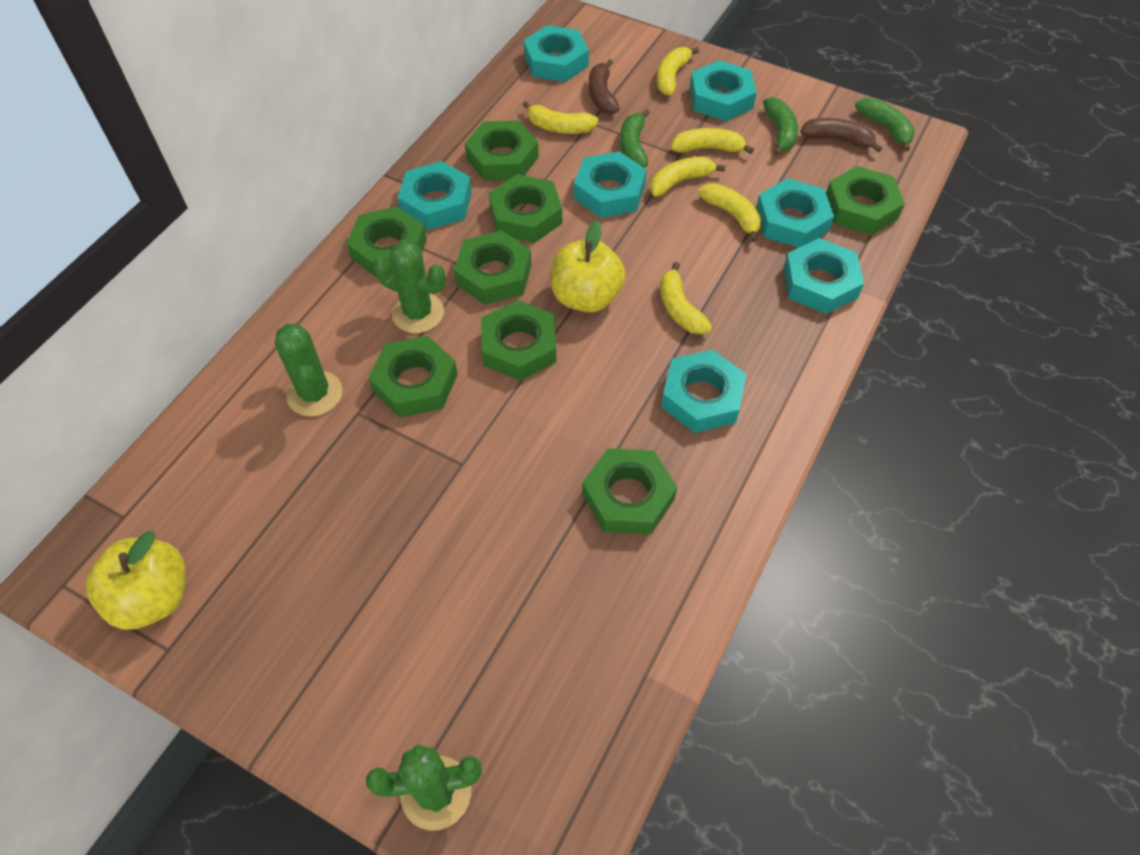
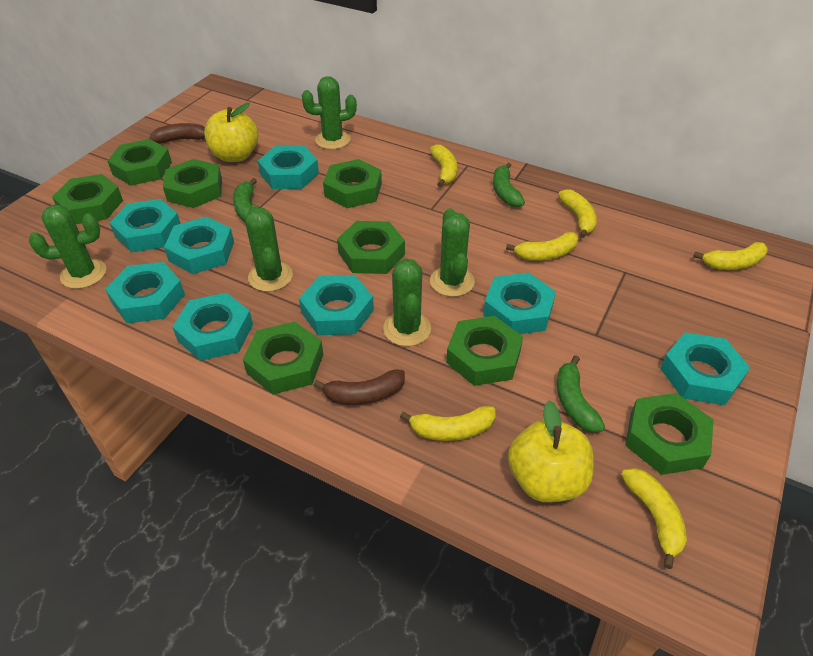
green cactus: 3 -> 5
turquoise nut: 7 -> 8

